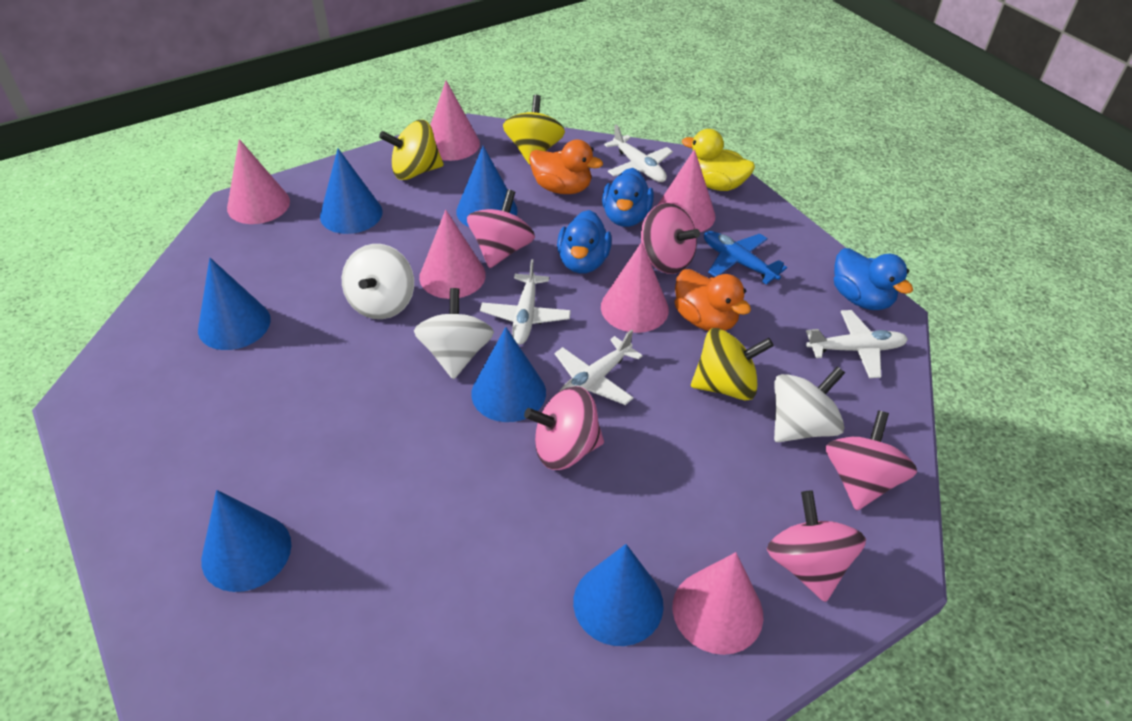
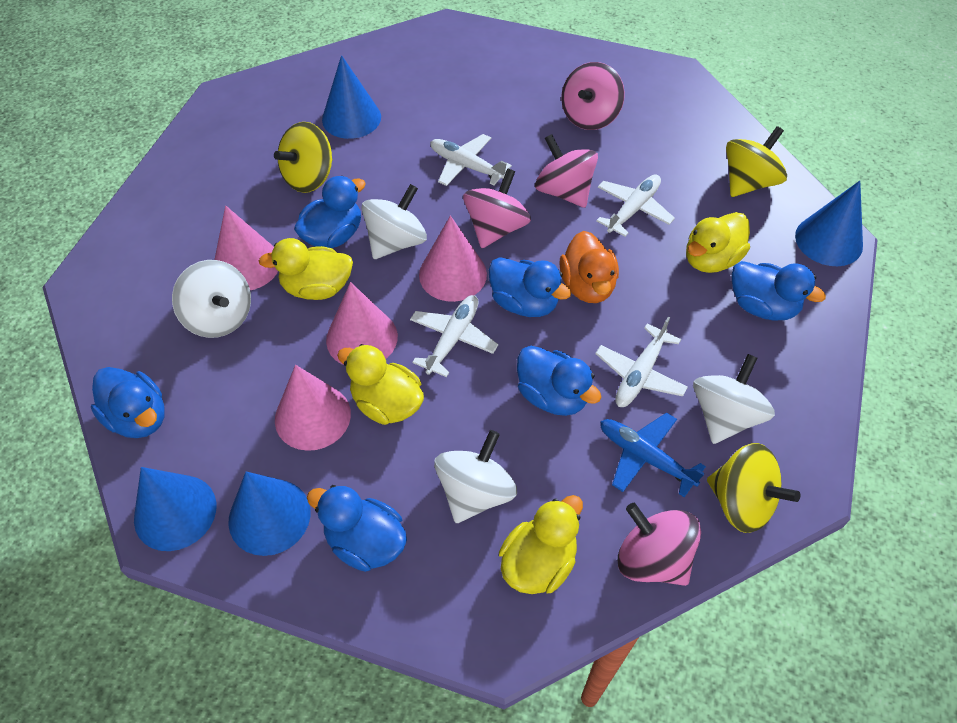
blue cone: 6 -> 4
blue duck: 3 -> 6
orange duck: 2 -> 1
pink cone: 6 -> 4
pink spinning top: 5 -> 4
white spinning top: 3 -> 4
yellow duck: 1 -> 4

